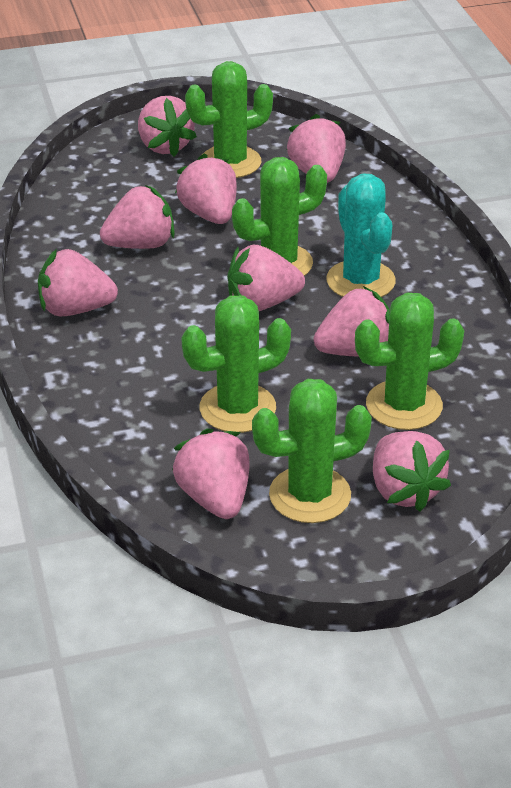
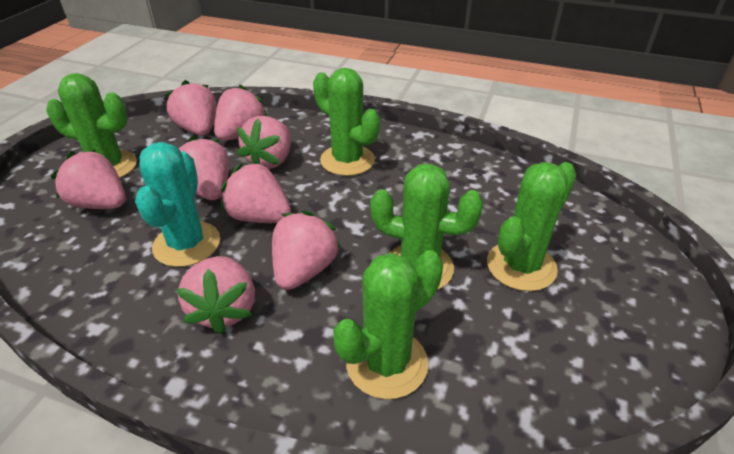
pink strawberry: 9 -> 8

